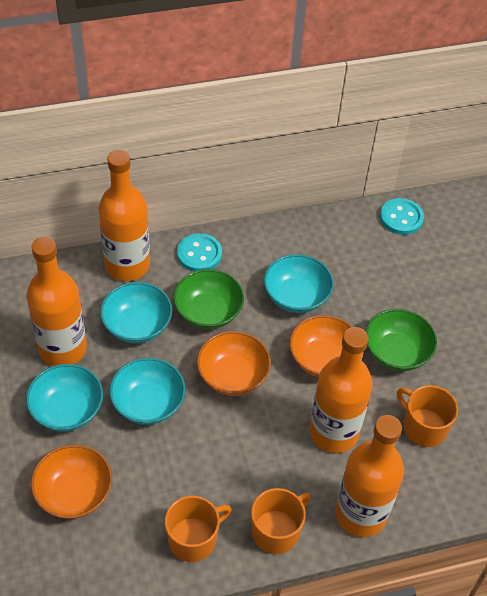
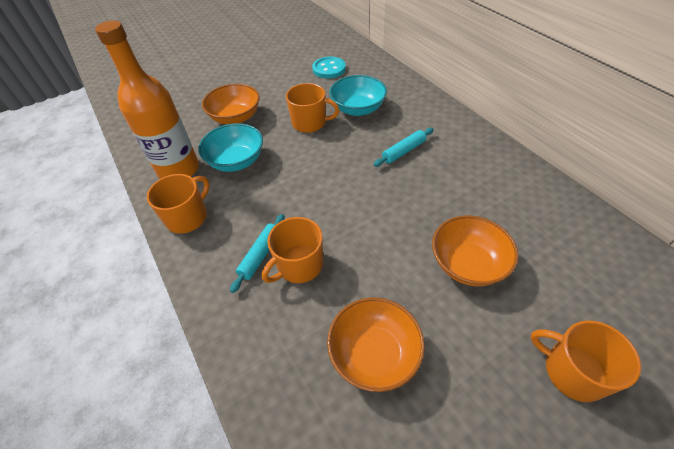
green bowl: 2 -> 0
orange bottle: 4 -> 1
orange mug: 3 -> 4
turquoise bowl: 4 -> 2
turquoise button: 2 -> 1
turquoise rolling pin: 0 -> 2

